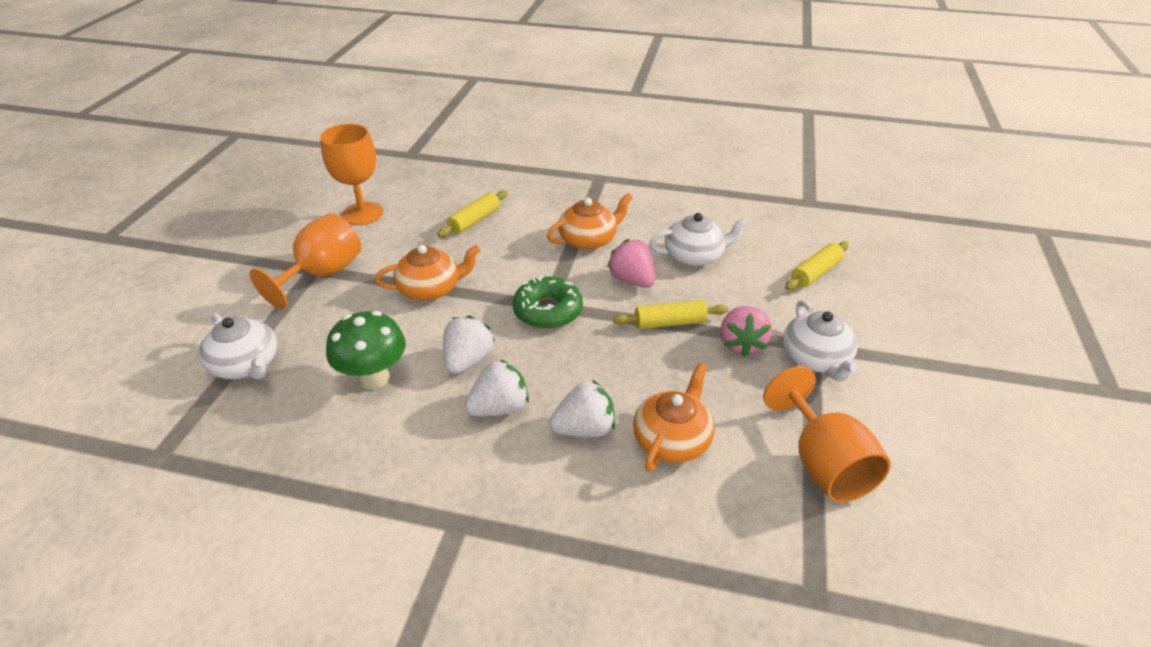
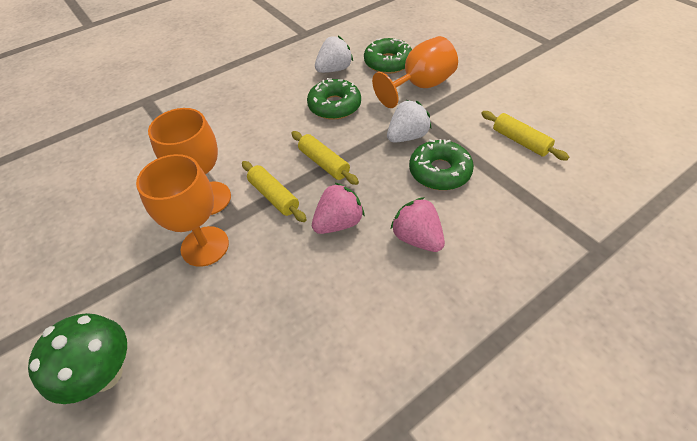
green donut: 1 -> 3
orange teapot: 3 -> 0
white strawberry: 3 -> 2
white teapot: 3 -> 0

